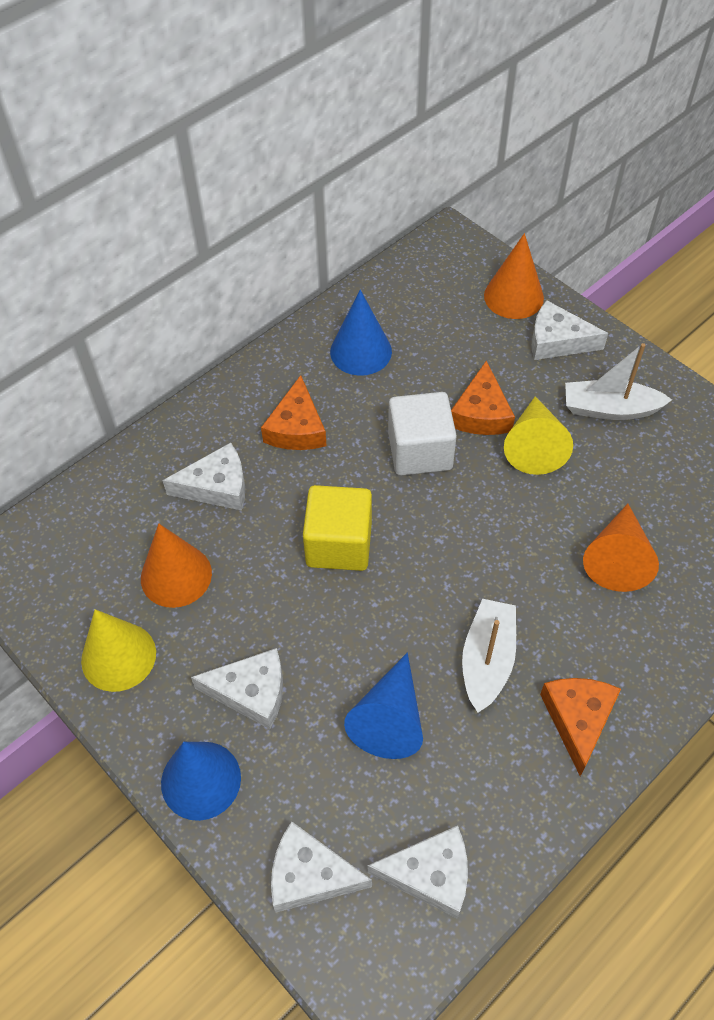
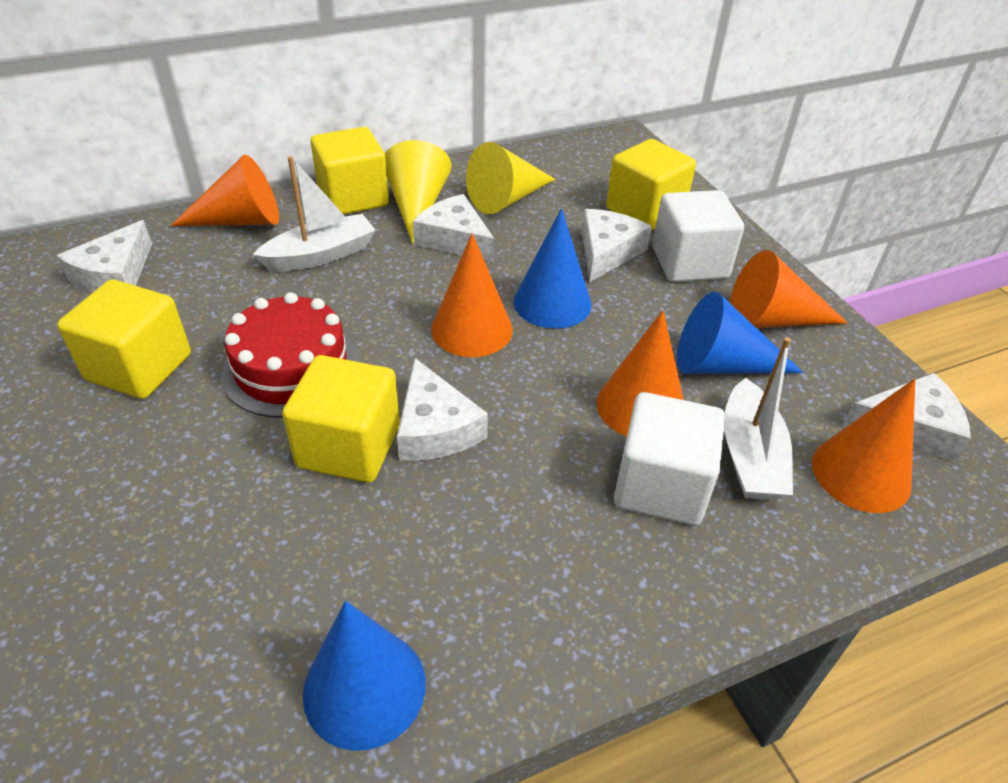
orange cheese: 3 -> 0
orange cone: 3 -> 5
red cake: 0 -> 1
white cube: 1 -> 2
yellow cube: 1 -> 4

